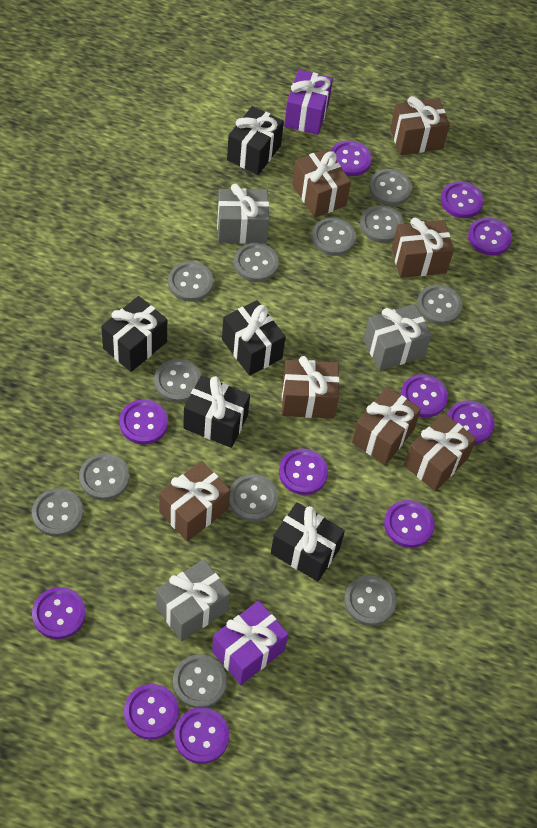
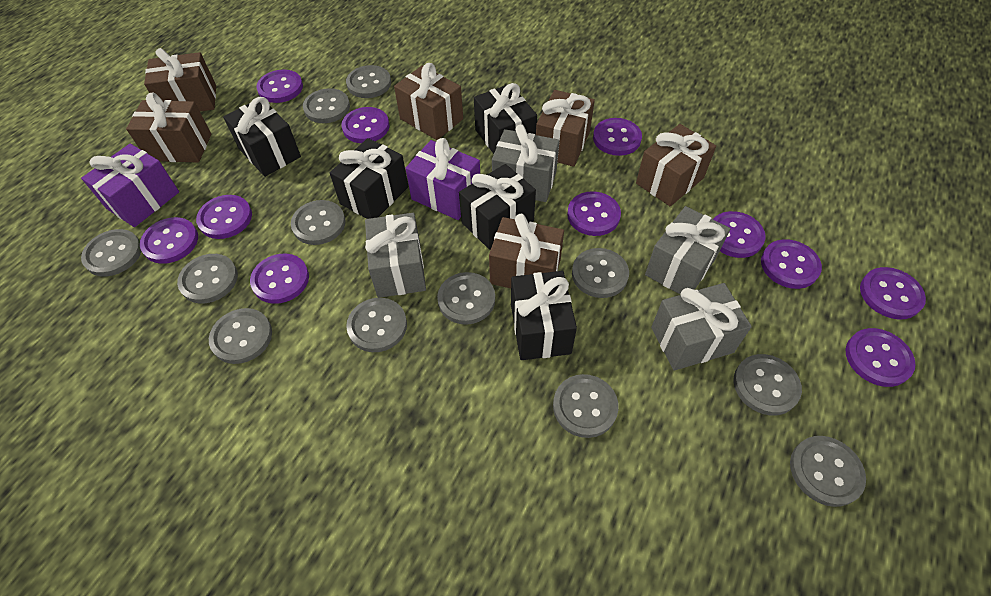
brown gift: 7 -> 6
grey gift: 3 -> 4

